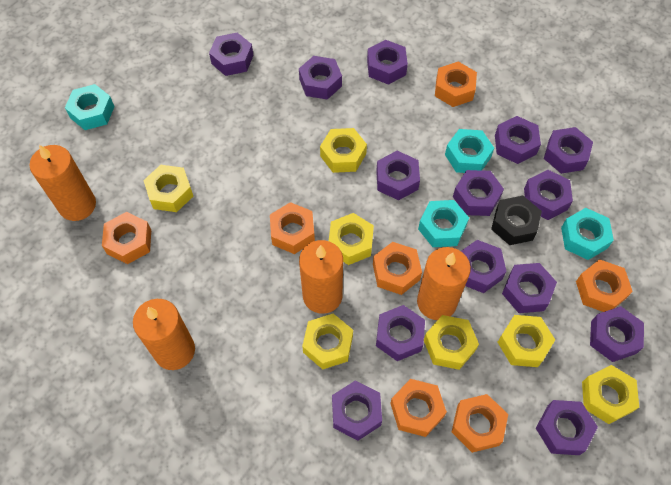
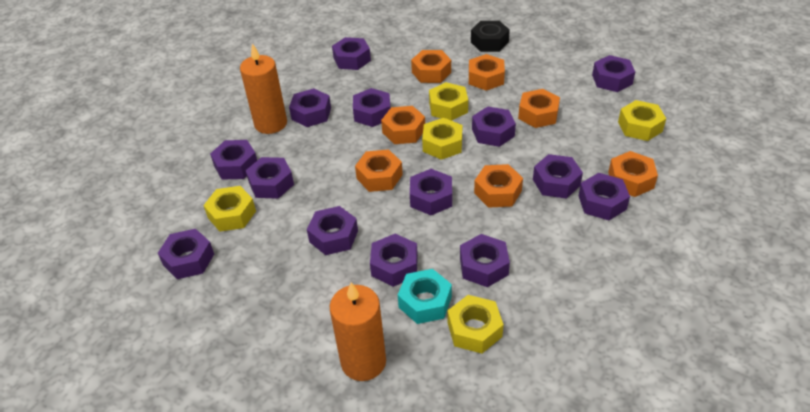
orange candle: 4 -> 2
turquoise nut: 4 -> 1
yellow nut: 7 -> 5

